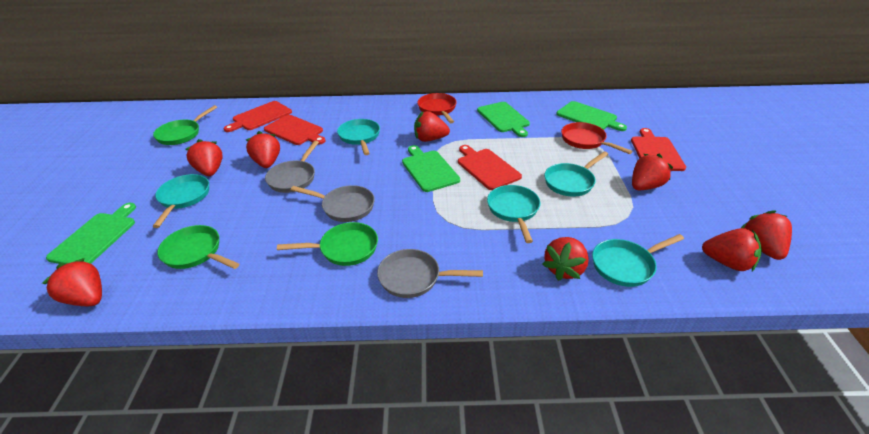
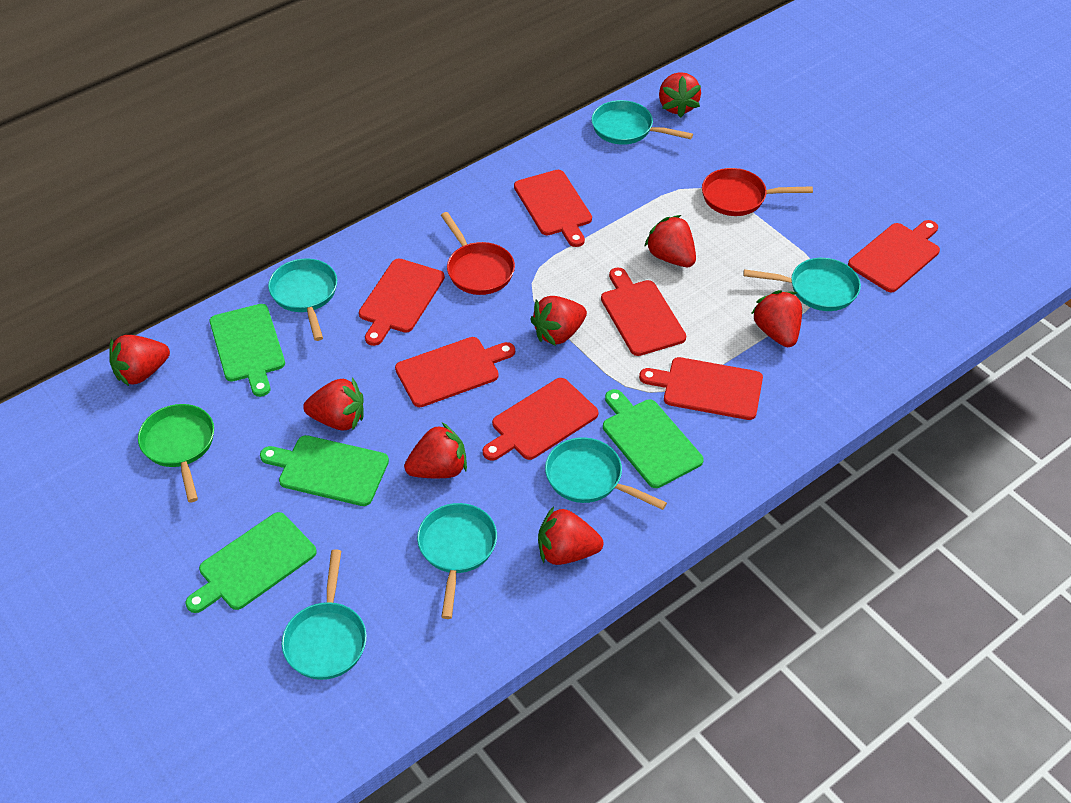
green pan: 3 -> 1
grey pan: 3 -> 0
red cutting board: 4 -> 7
turquoise pan: 5 -> 6

